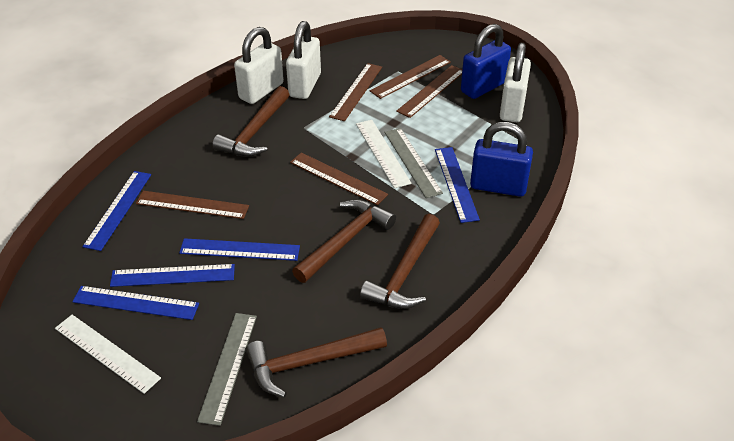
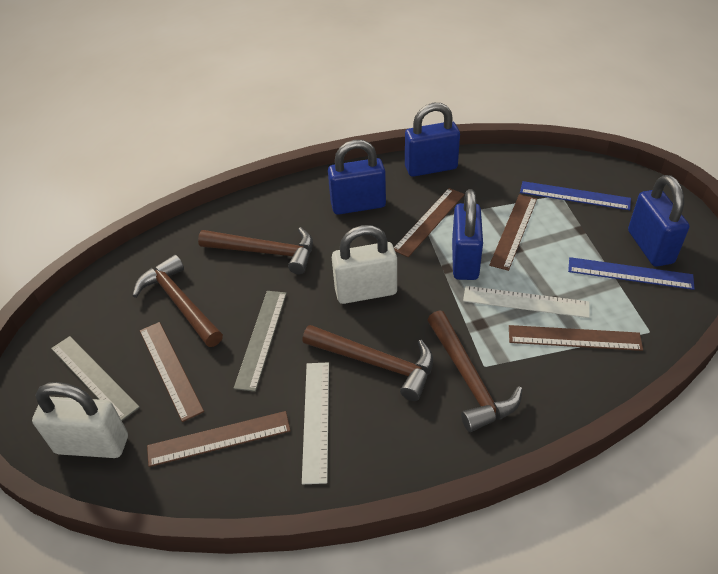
blue padlock: 2 -> 4
blue ruler: 5 -> 2
white padlock: 3 -> 2

